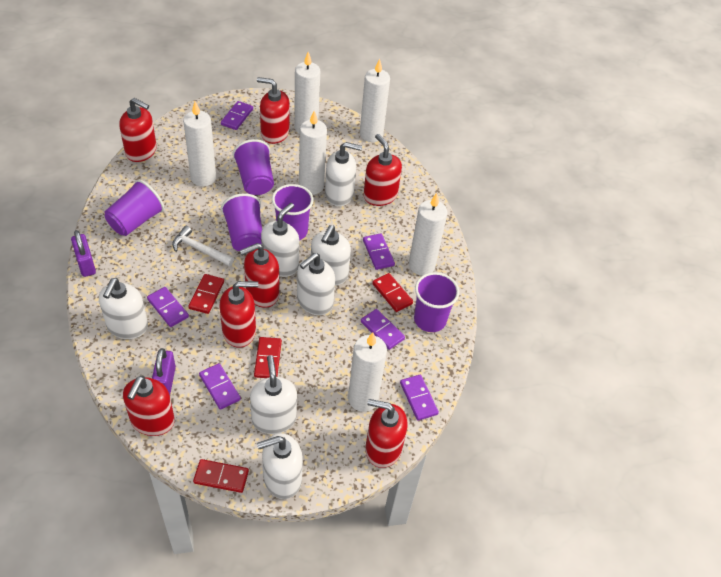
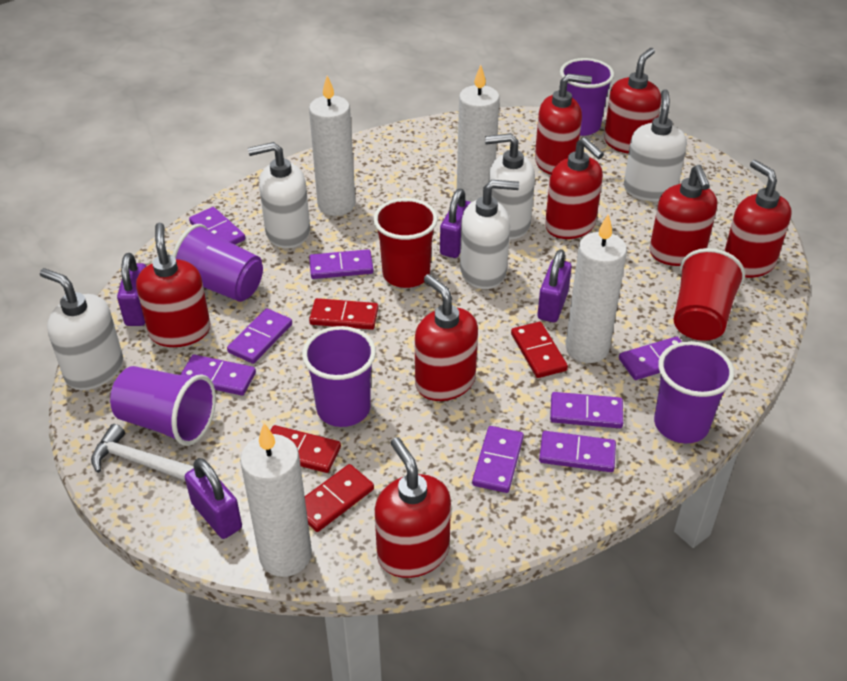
purple domino: 6 -> 8
purple padlock: 2 -> 4
red cup: 0 -> 2
red soap dispenser: 7 -> 8
white candle: 6 -> 4
white soap dispenser: 7 -> 5

